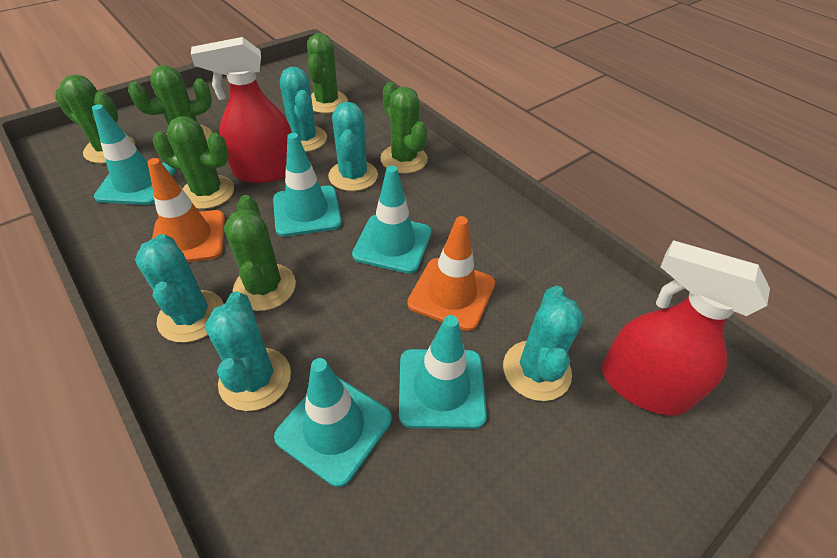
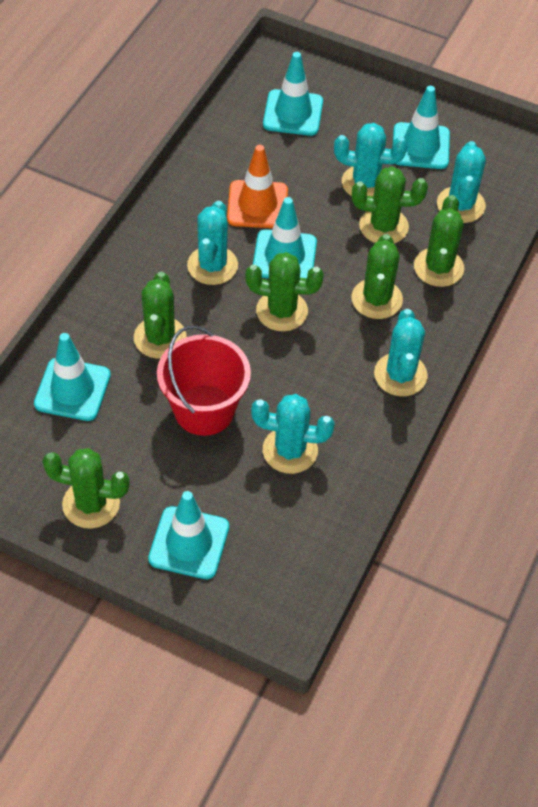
orange traffic cone: 2 -> 1
red bucket: 0 -> 1
red spray bottle: 2 -> 0

